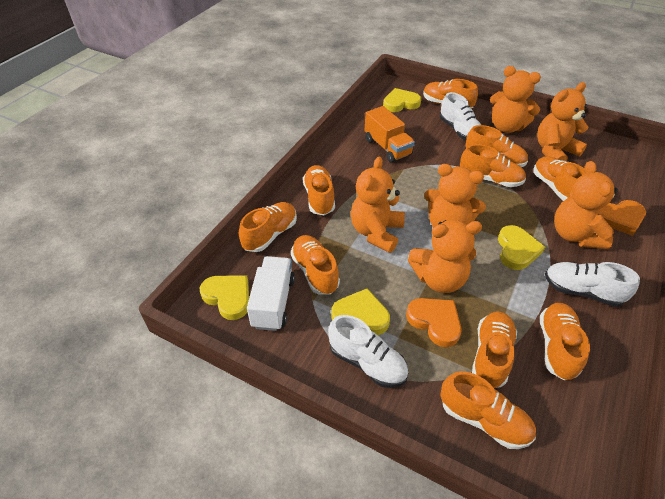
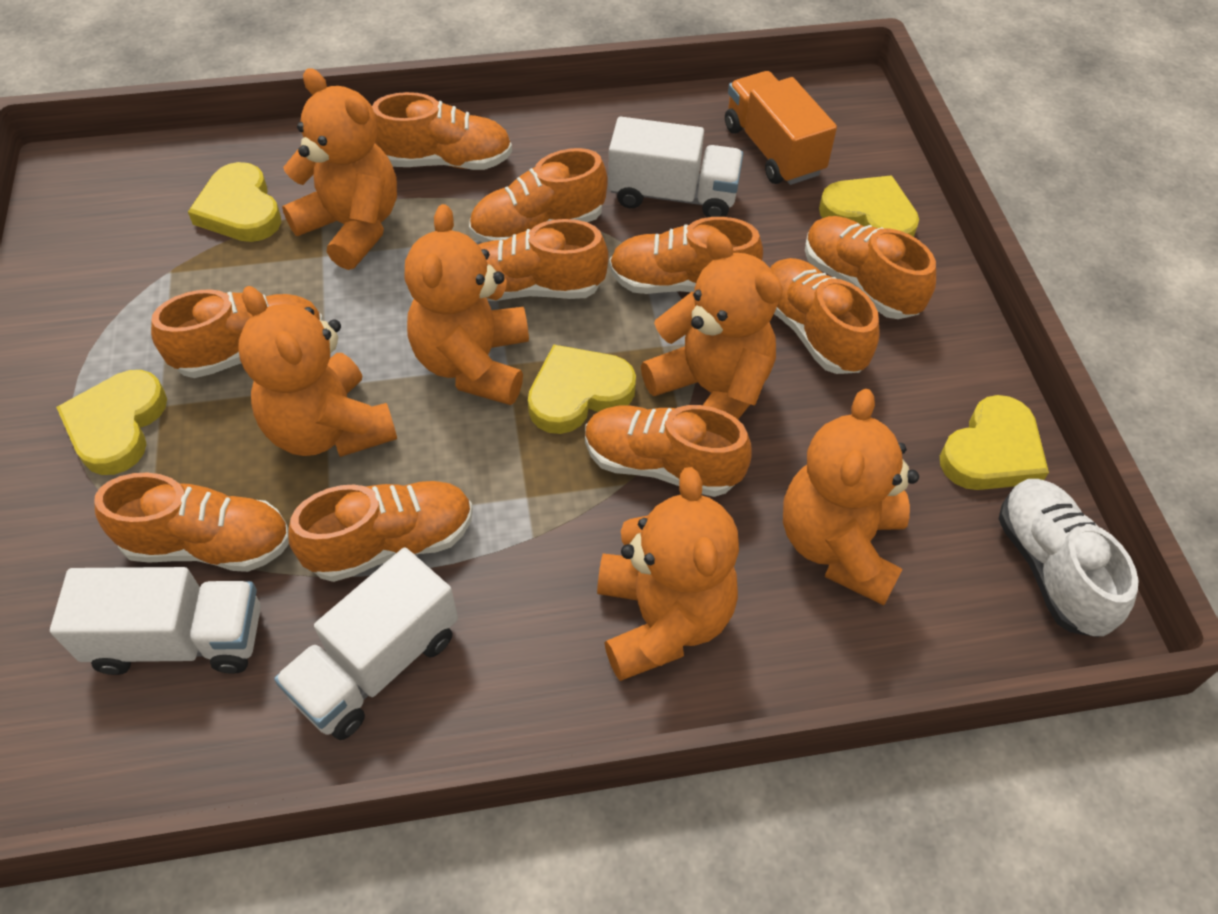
orange heart: 2 -> 0
white shoe: 3 -> 1
white truck: 1 -> 3
yellow heart: 4 -> 5

